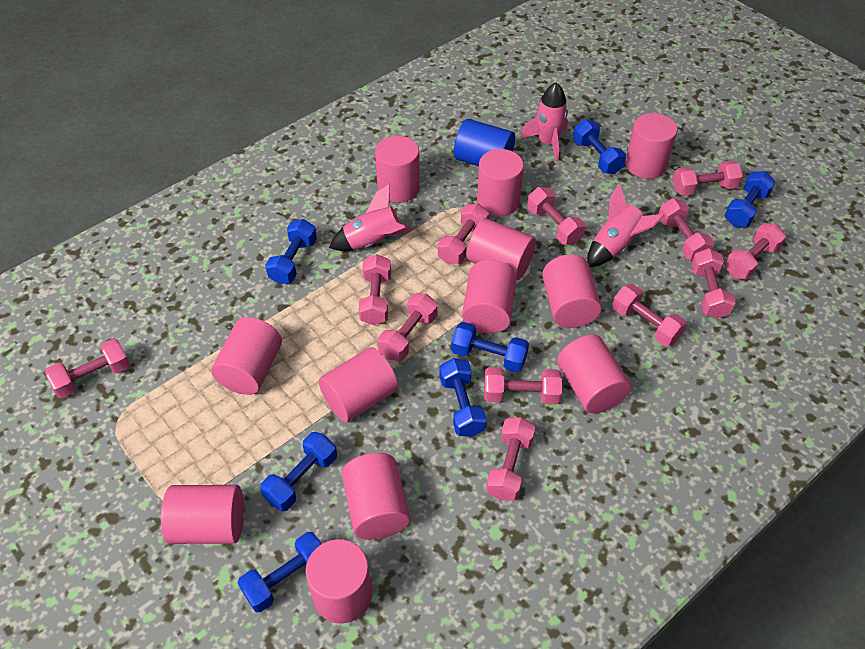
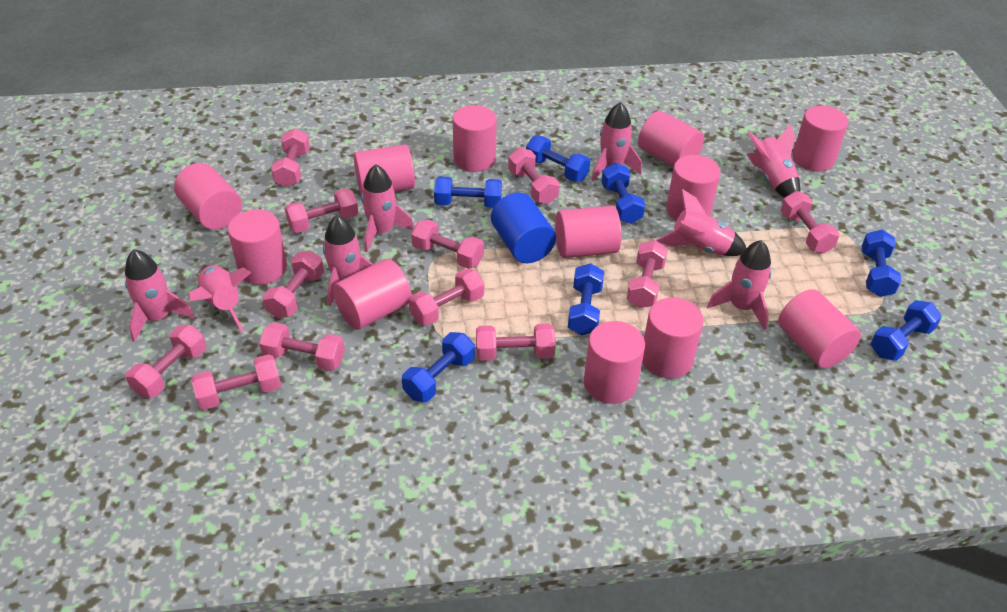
pink rocket: 3 -> 8

